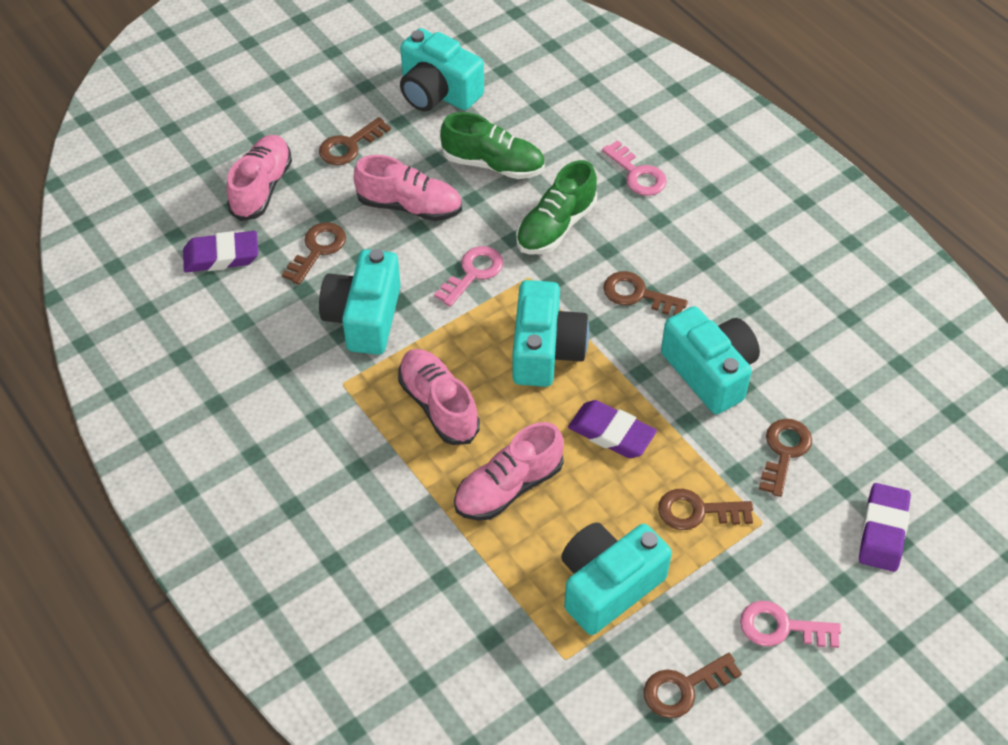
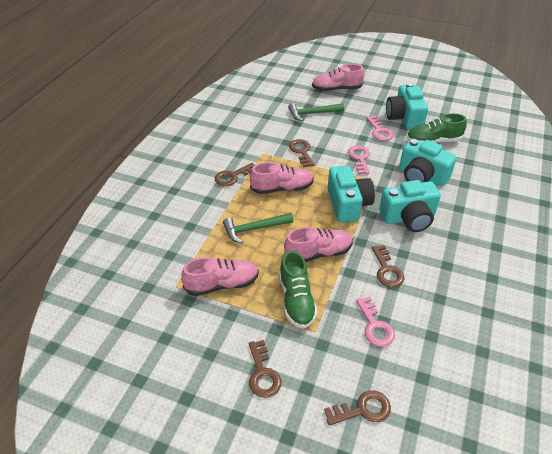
brown key: 6 -> 5
green hammer: 0 -> 2
purple eraser: 3 -> 0
turquoise camera: 5 -> 4

